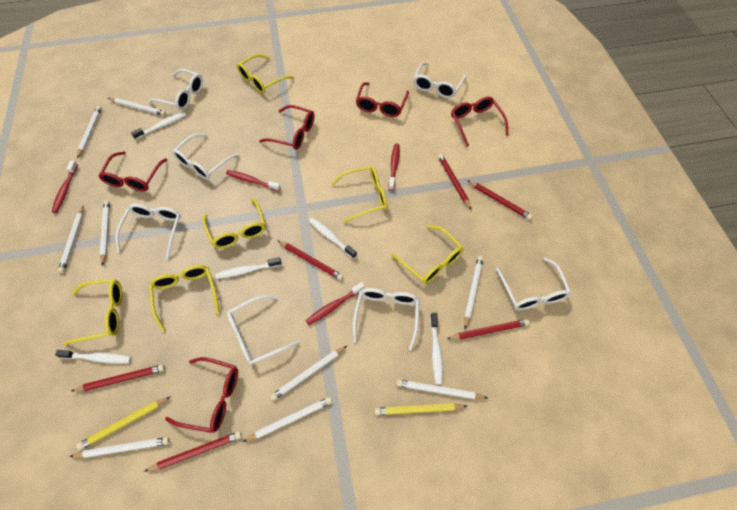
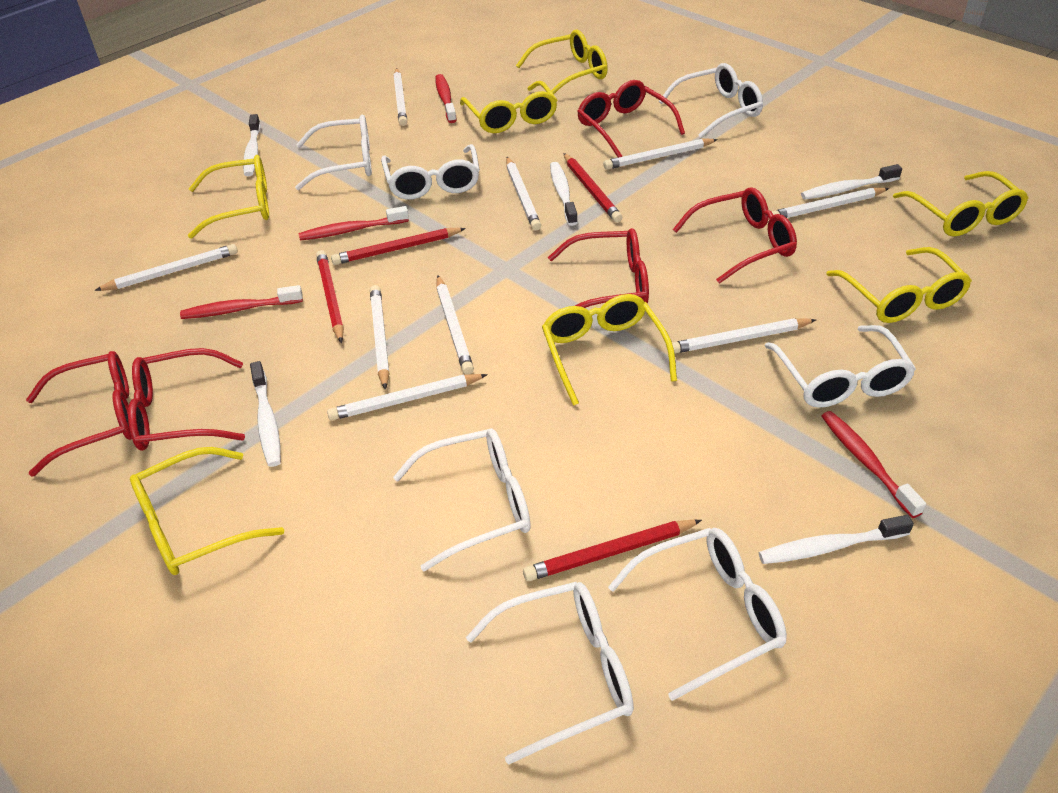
red pencil: 6 -> 4
yellow glasses: 6 -> 7
yellow pencil: 2 -> 0

